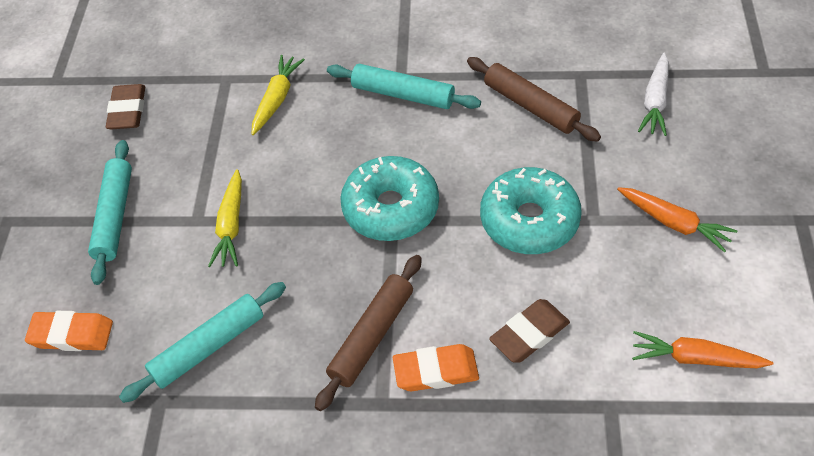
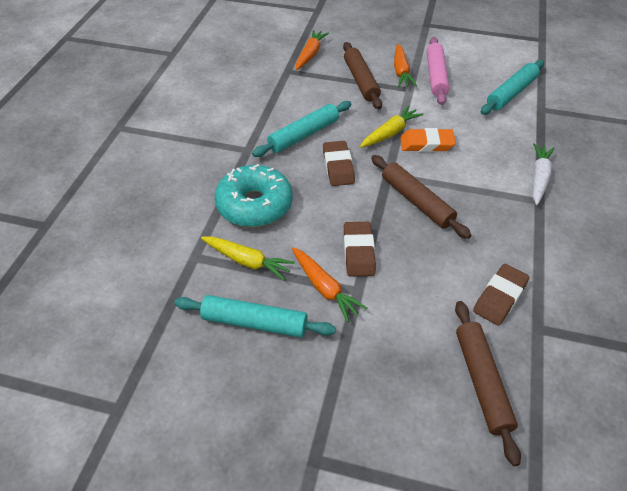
brown eraser: 2 -> 3
brown rolling pin: 2 -> 3
orange carrot: 2 -> 3
orange eraser: 2 -> 1
pink rolling pin: 0 -> 1
turquoise donut: 2 -> 1

